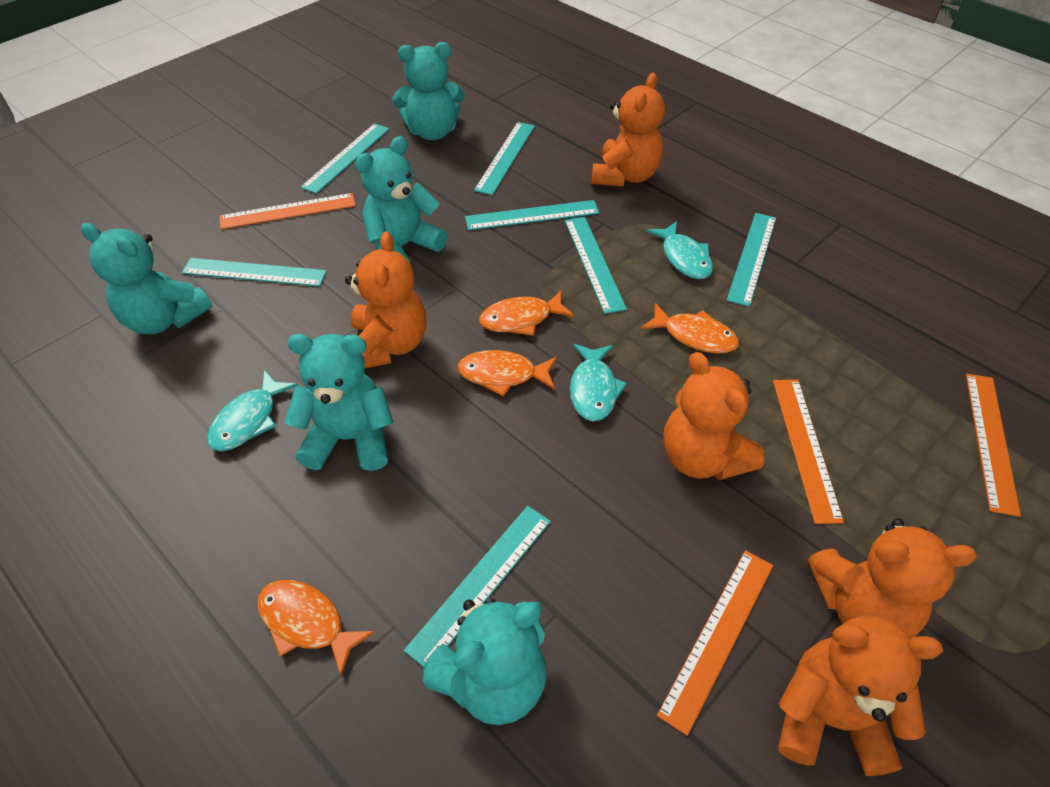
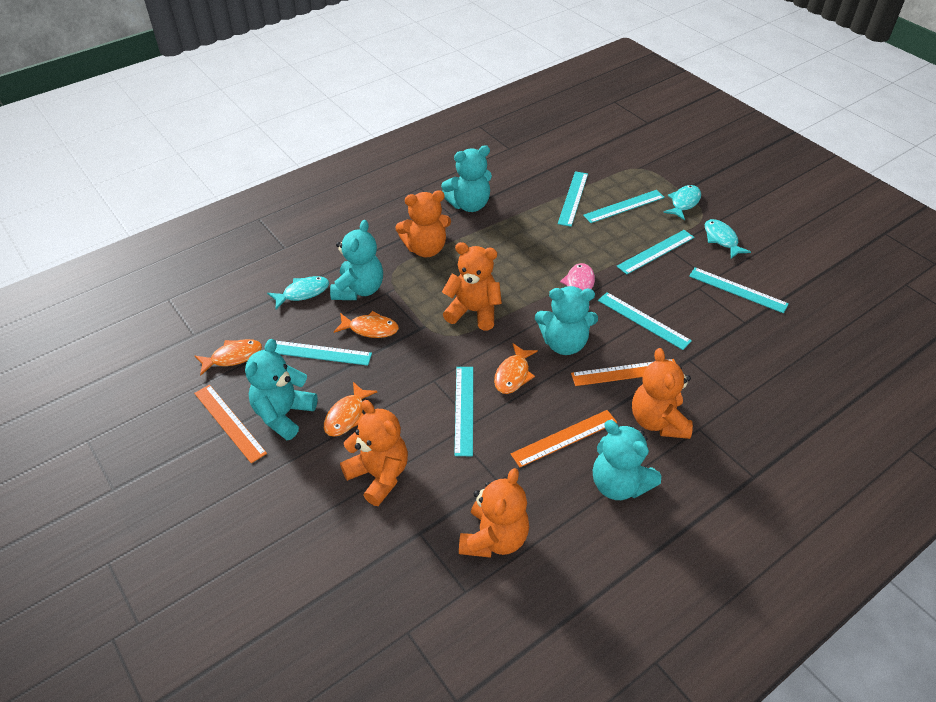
orange ruler: 4 -> 3
pink fish: 0 -> 1

